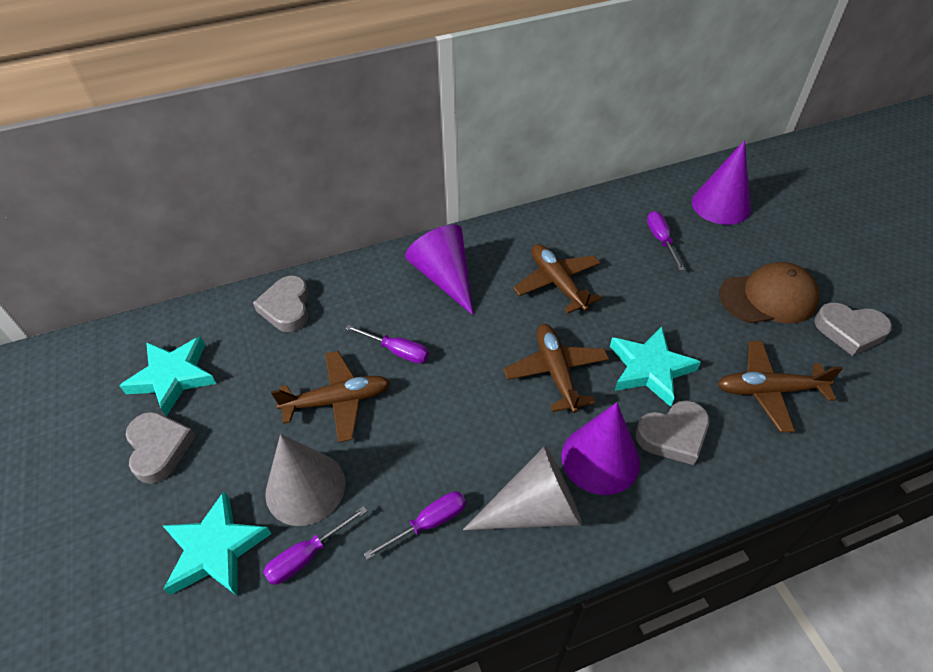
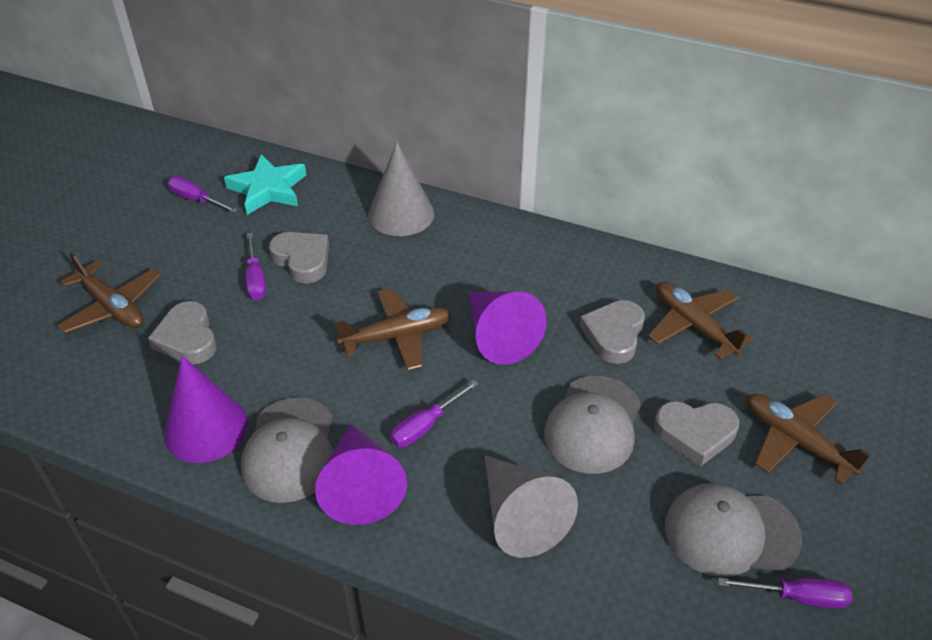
brown cap: 1 -> 0
grey cap: 0 -> 3
turquoise star: 3 -> 1

